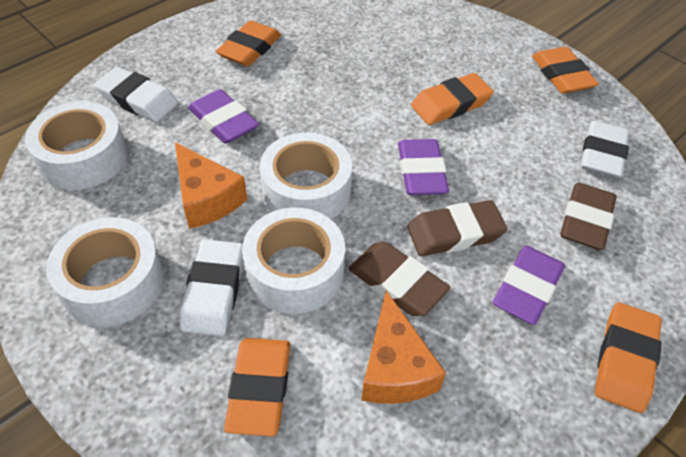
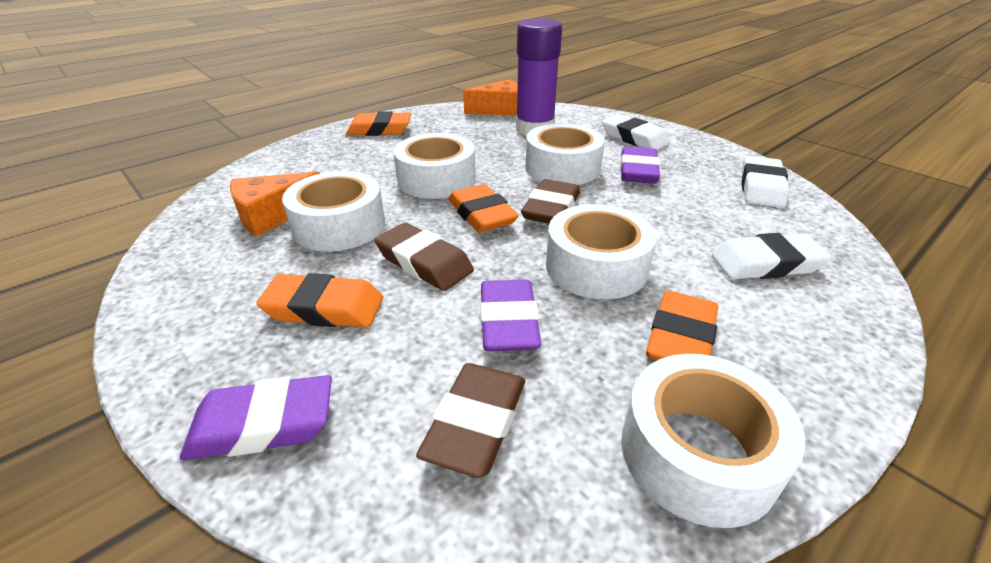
orange eraser: 5 -> 4
purple glue stick: 0 -> 1
white tape: 4 -> 5

